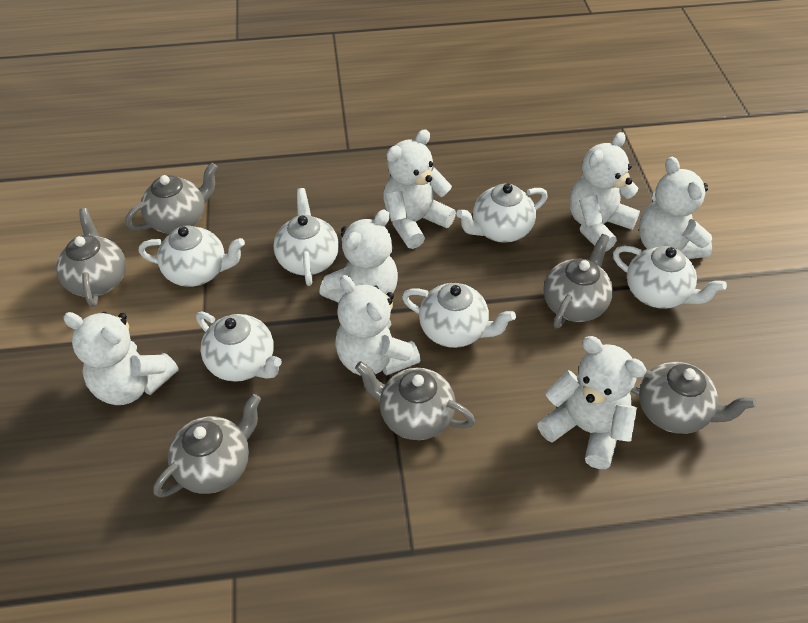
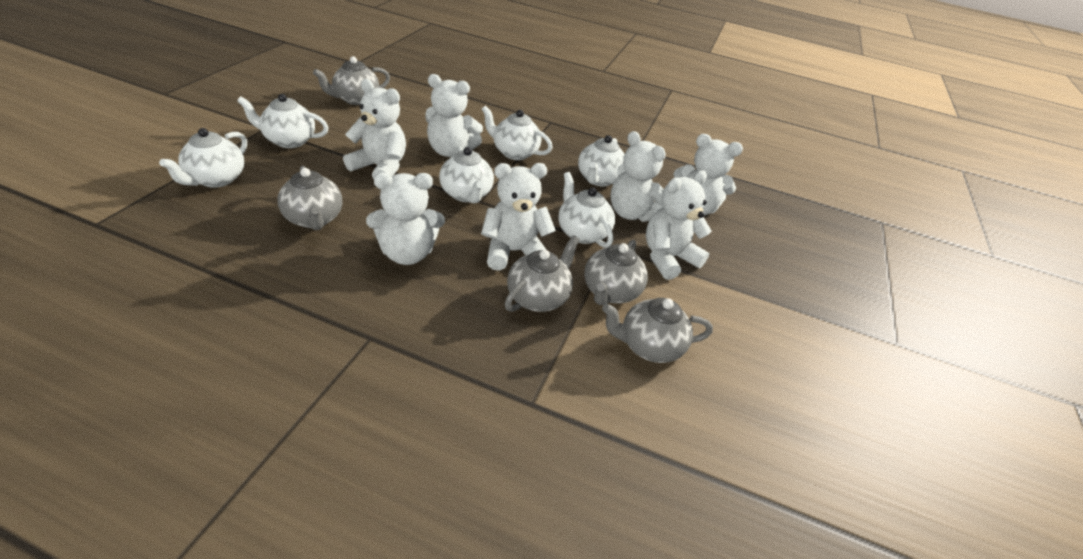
grey teapot: 6 -> 5

